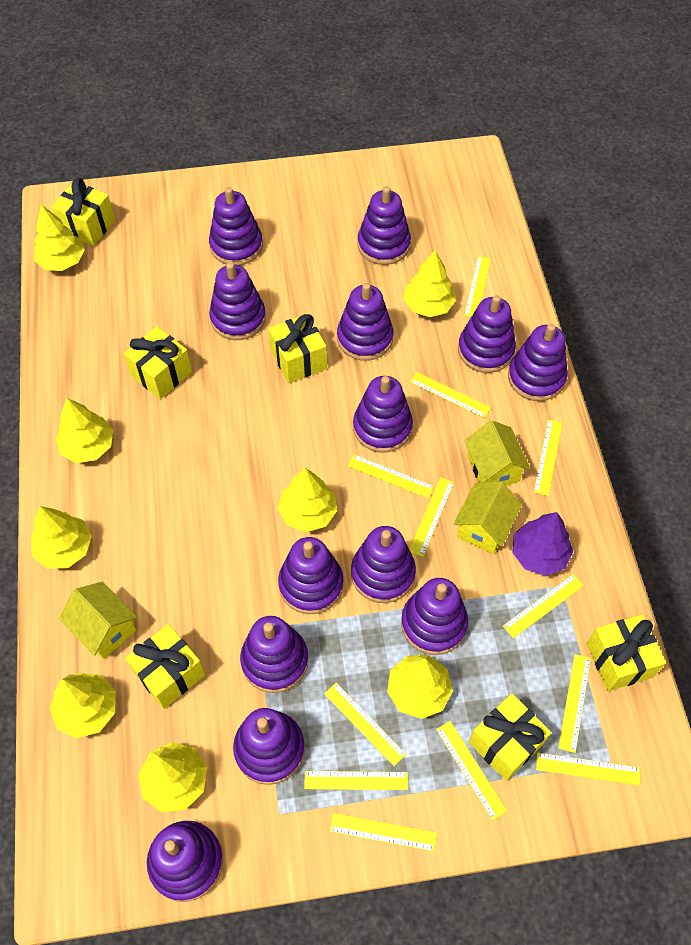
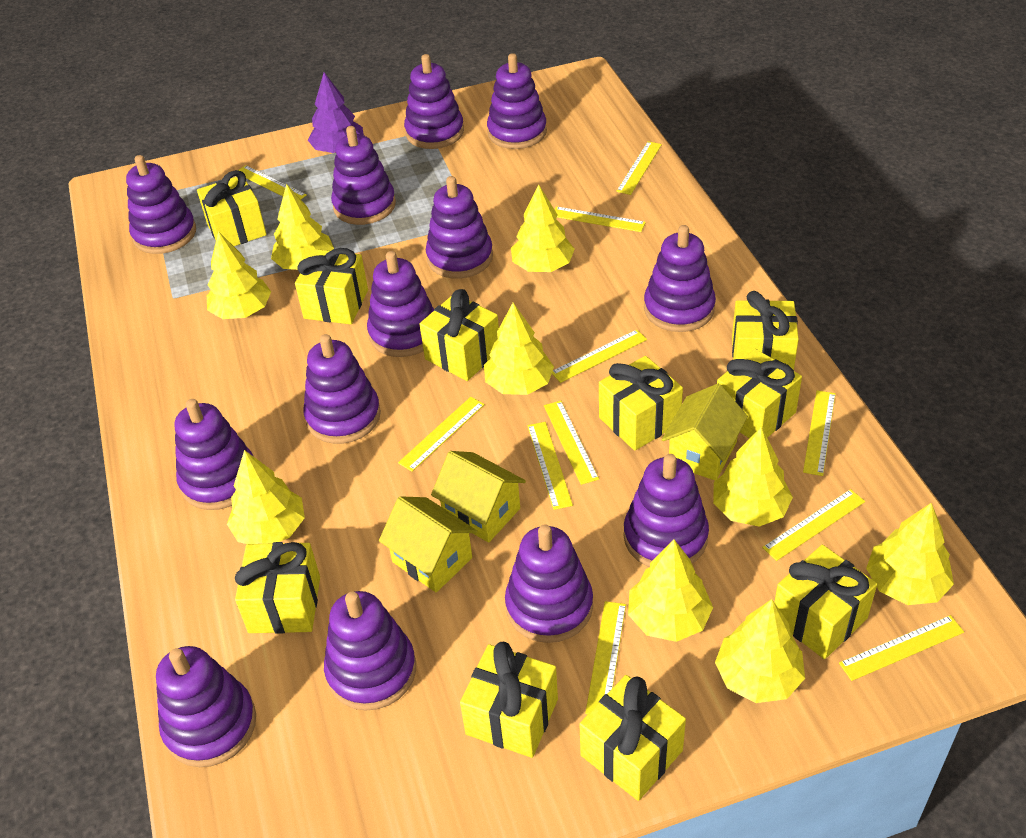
yellow gift: 6 -> 10
yellow ruler: 12 -> 11
yellow tree: 8 -> 9

